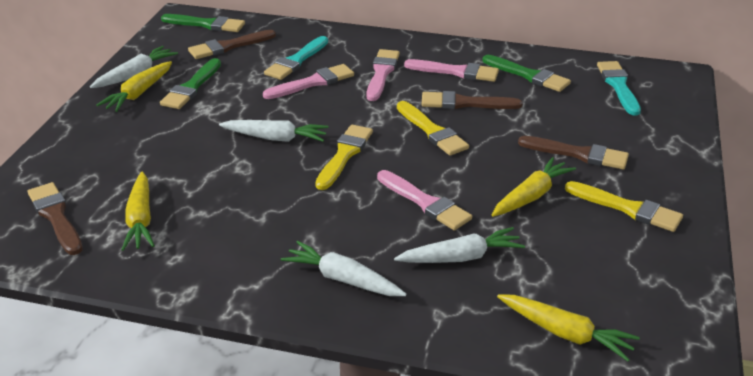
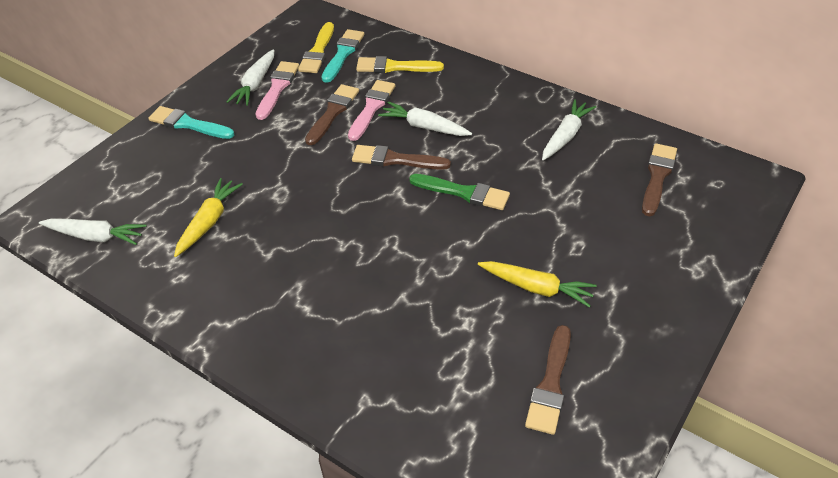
green brush: 3 -> 1
pink brush: 4 -> 2
yellow brush: 3 -> 2
yellow carrot: 4 -> 2

